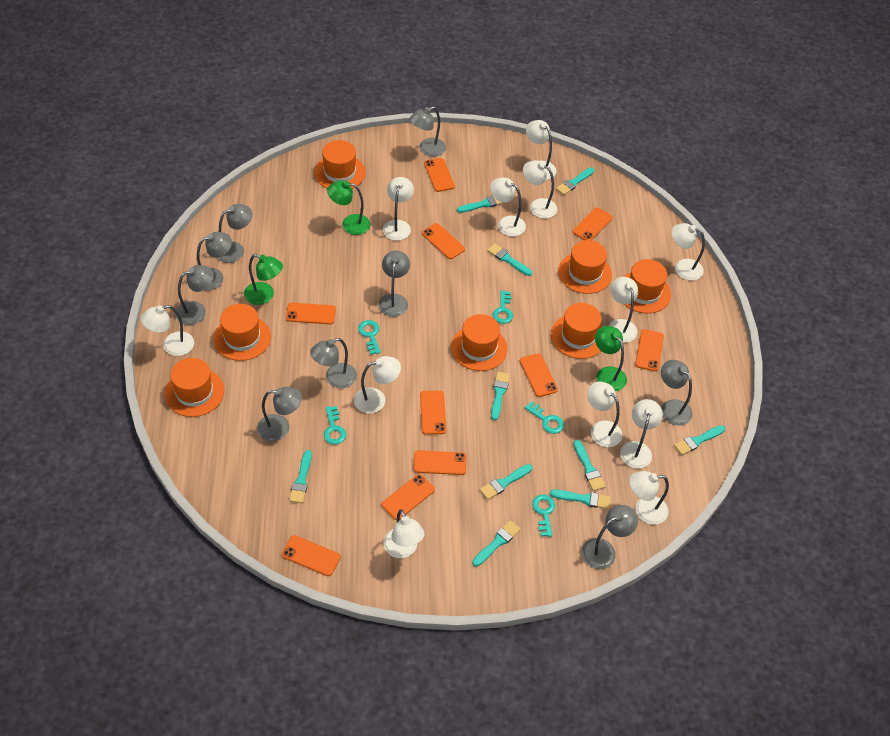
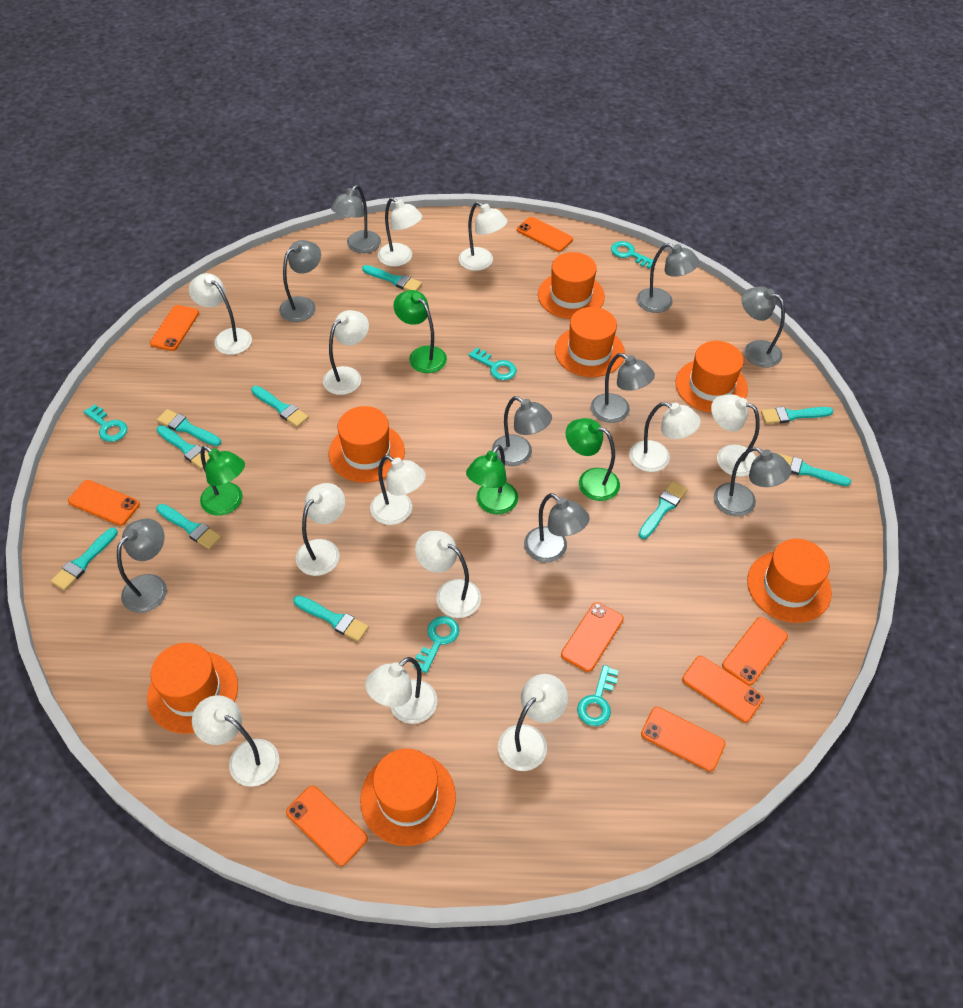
green lamp: 3 -> 4
orange phone: 10 -> 8

